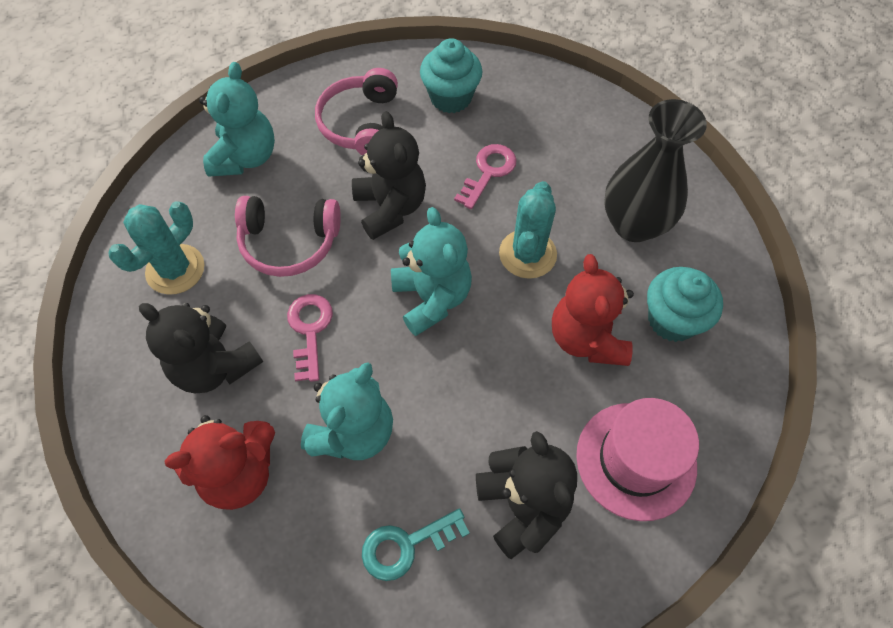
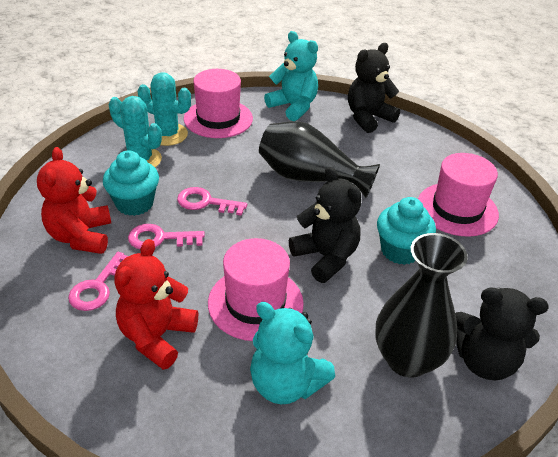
black vase: 1 -> 2
pink hat: 1 -> 3
pink headphones: 2 -> 0
pink key: 2 -> 3
turquoise key: 1 -> 0
turquoise teddy bear: 3 -> 2

